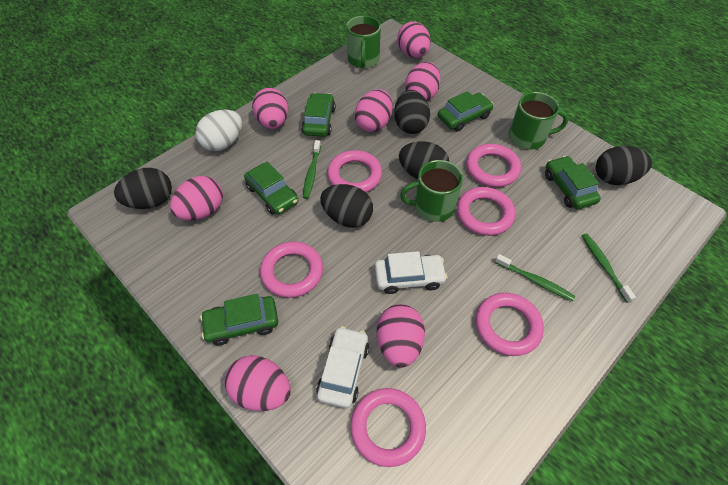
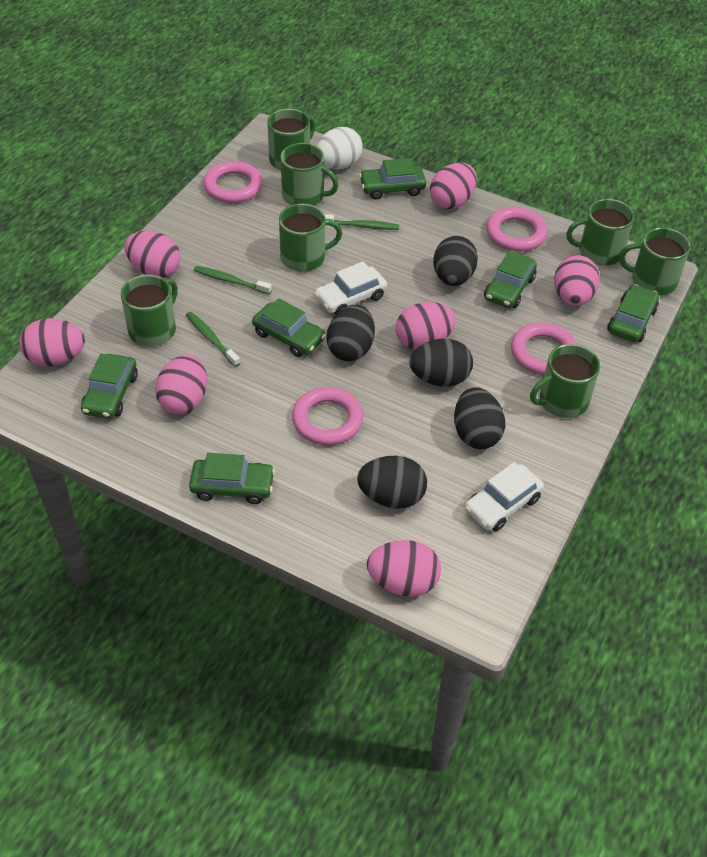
green car: 5 -> 6
green mug: 3 -> 7
pink ring: 6 -> 4

